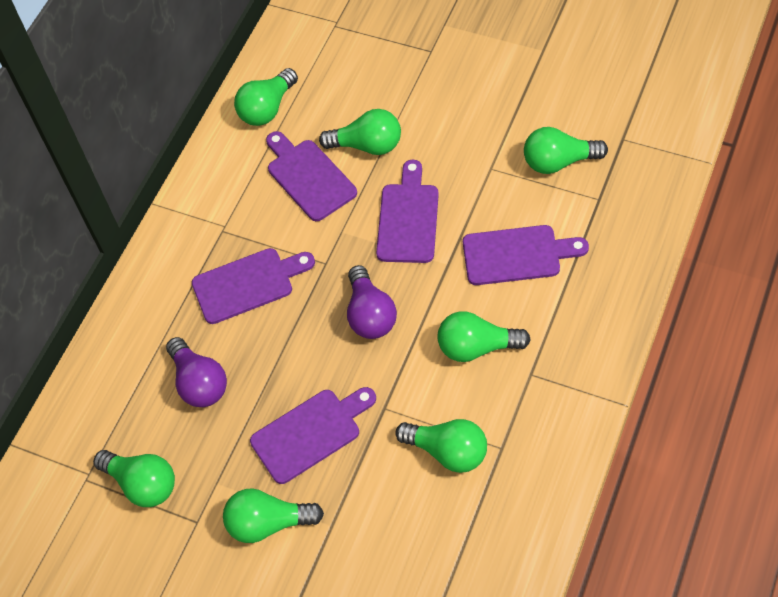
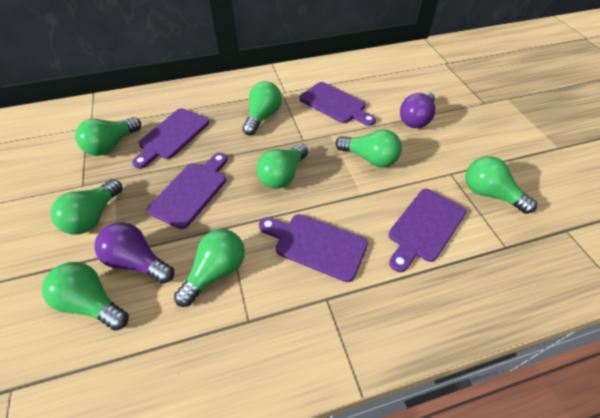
green light bulb: 7 -> 8

